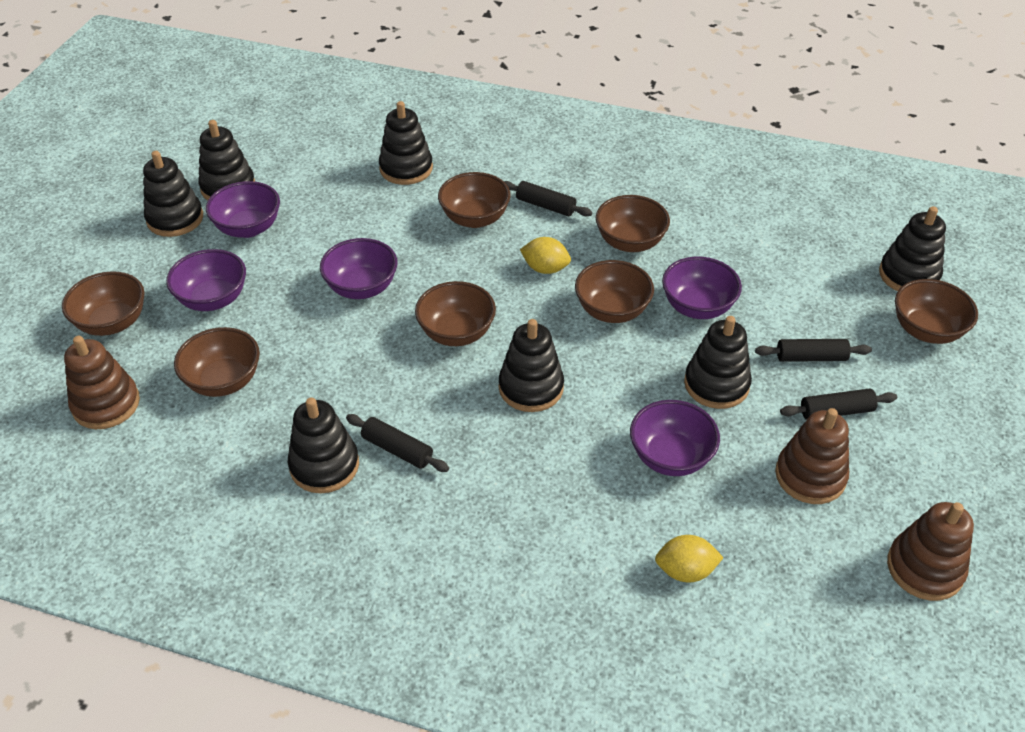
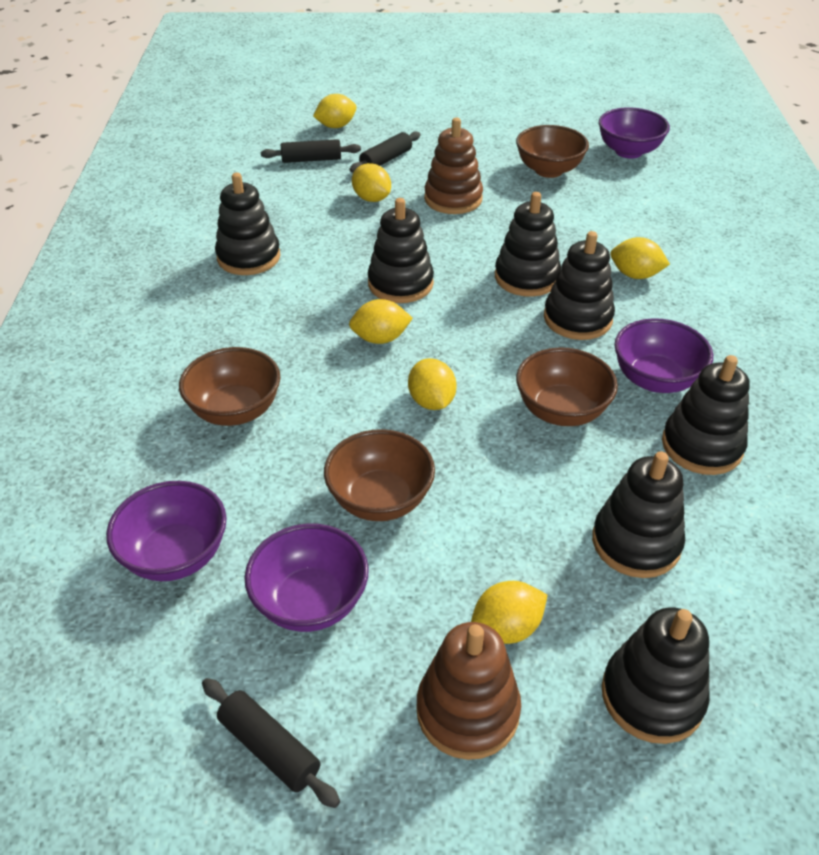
black rolling pin: 4 -> 3
brown bowl: 7 -> 4
brown stacking toy: 3 -> 2
purple bowl: 5 -> 4
yellow lemon: 2 -> 6

